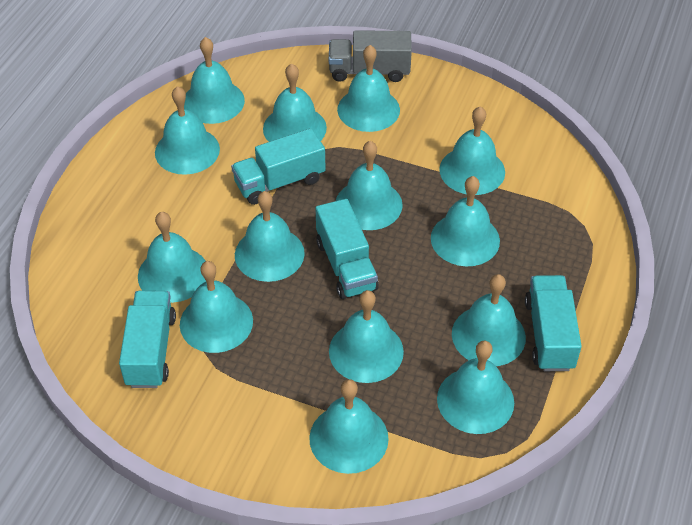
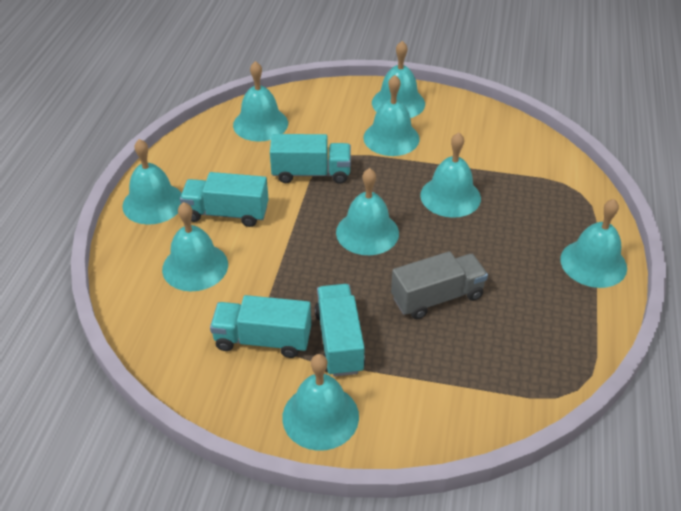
turquoise bell: 14 -> 9

